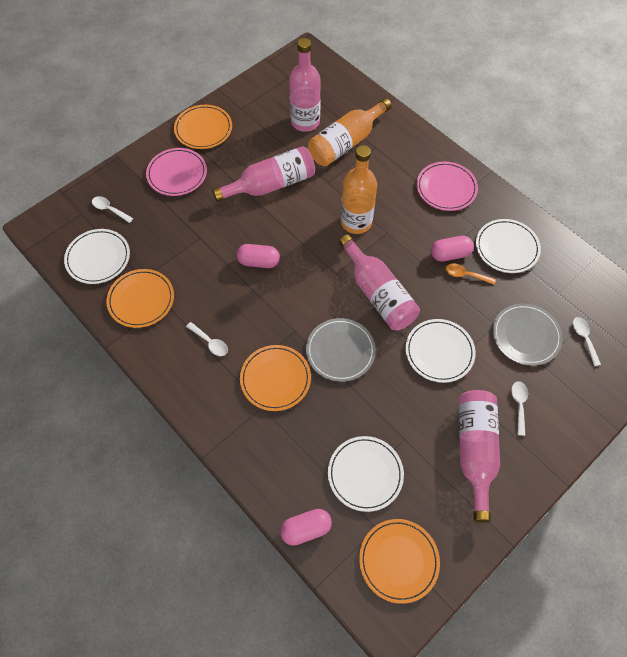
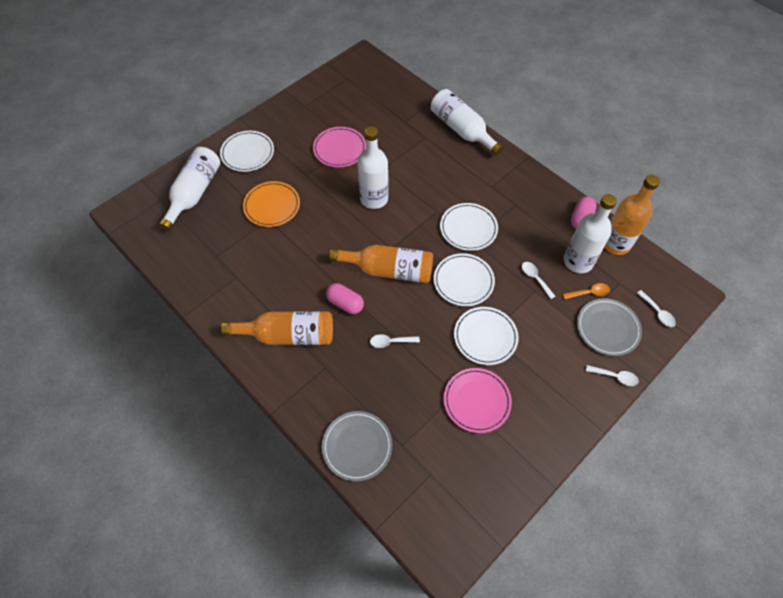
orange bottle: 2 -> 3
orange plate: 4 -> 1
pink bottle: 4 -> 0
pink capsule: 3 -> 2
white bottle: 0 -> 4

